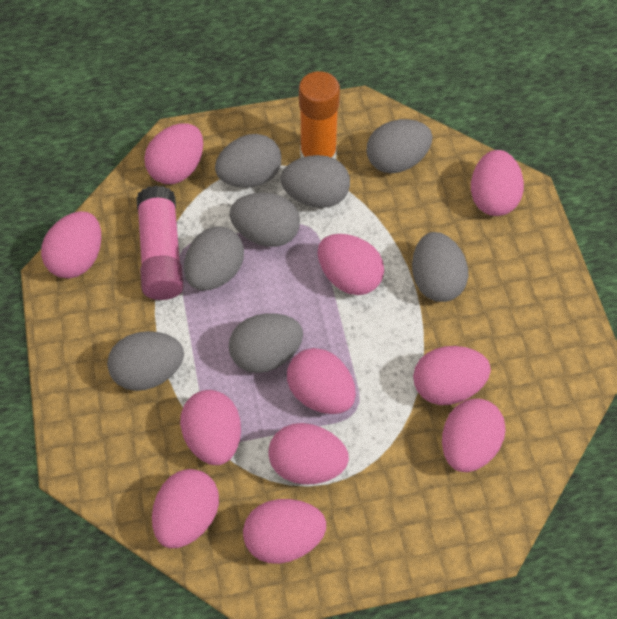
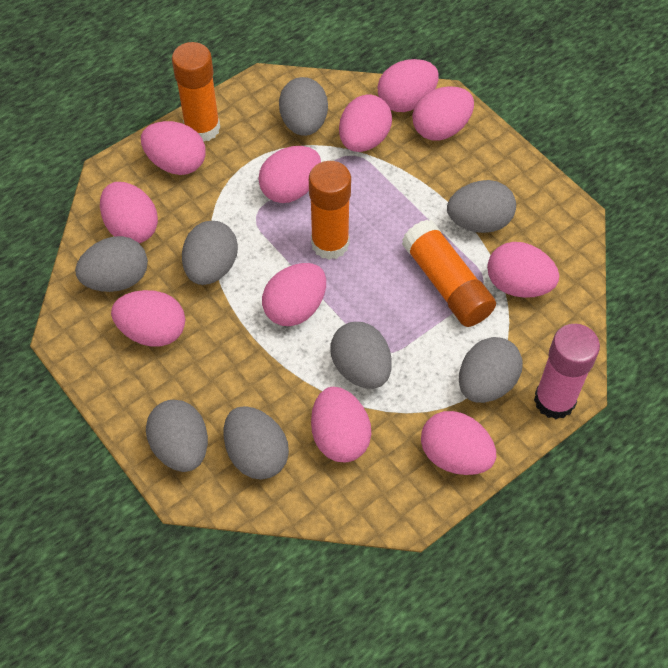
orange glue stick: 1 -> 3

